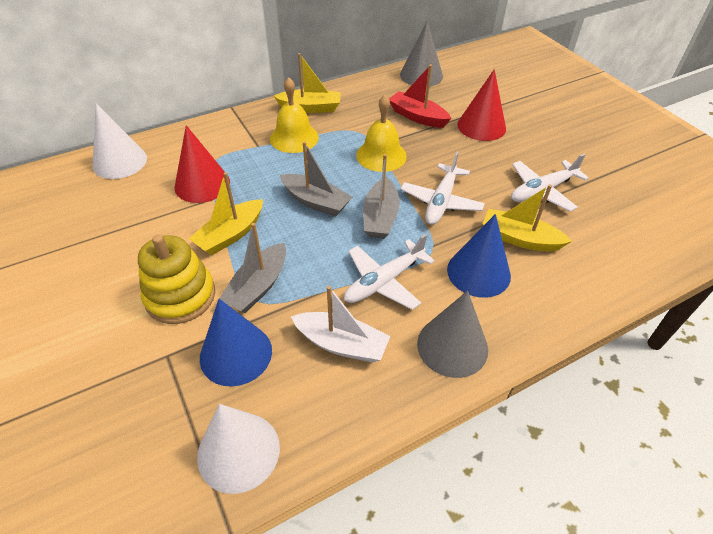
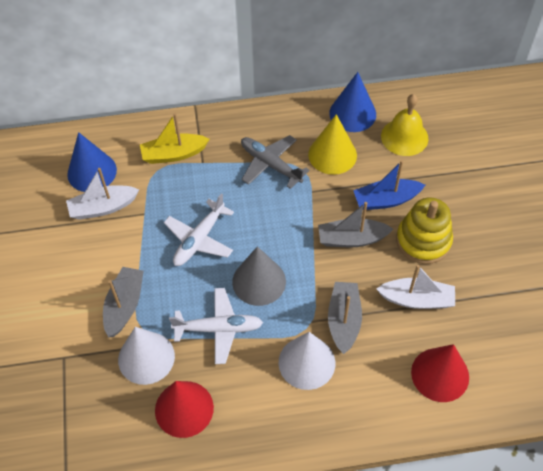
blue boat: 0 -> 1
grey cone: 2 -> 1
grey plane: 0 -> 1
red boat: 1 -> 0
white boat: 1 -> 2
white plane: 3 -> 2
yellow bell: 2 -> 1
yellow boat: 3 -> 1
yellow cone: 0 -> 1

